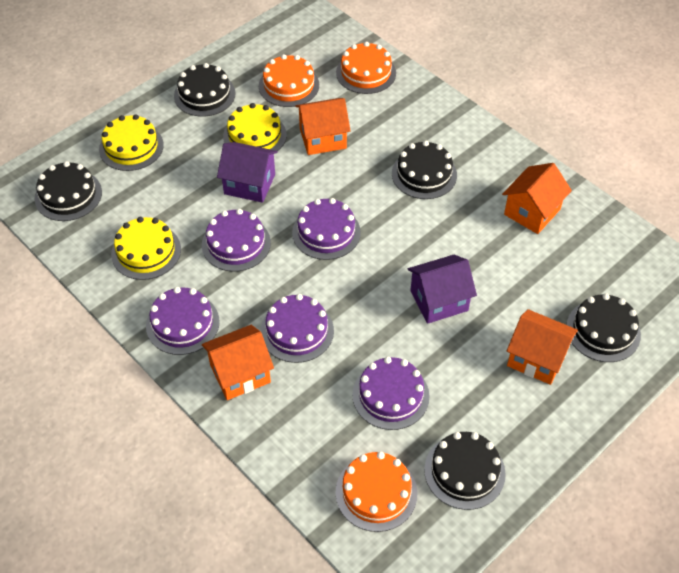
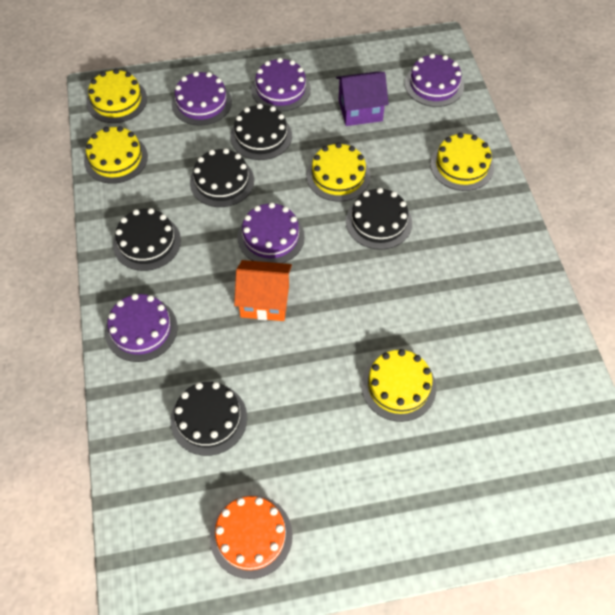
orange cake: 3 -> 1
orange house: 4 -> 1
purple house: 2 -> 1
yellow cake: 3 -> 5

